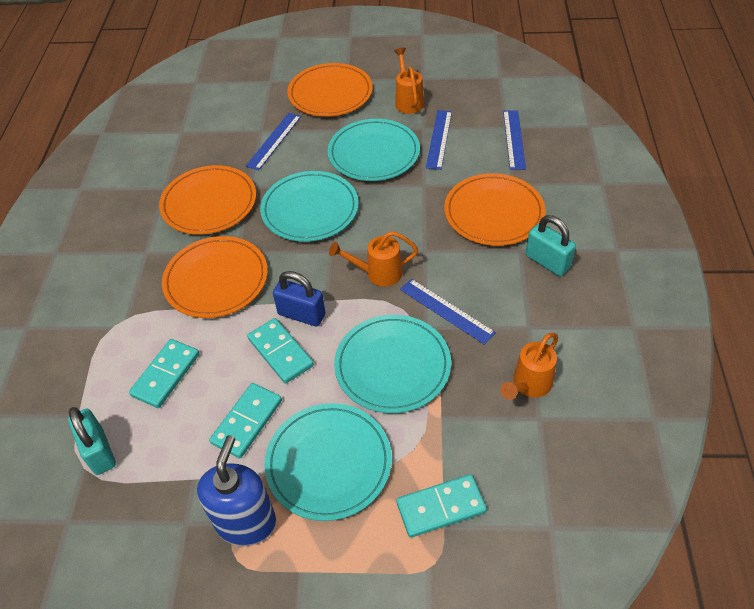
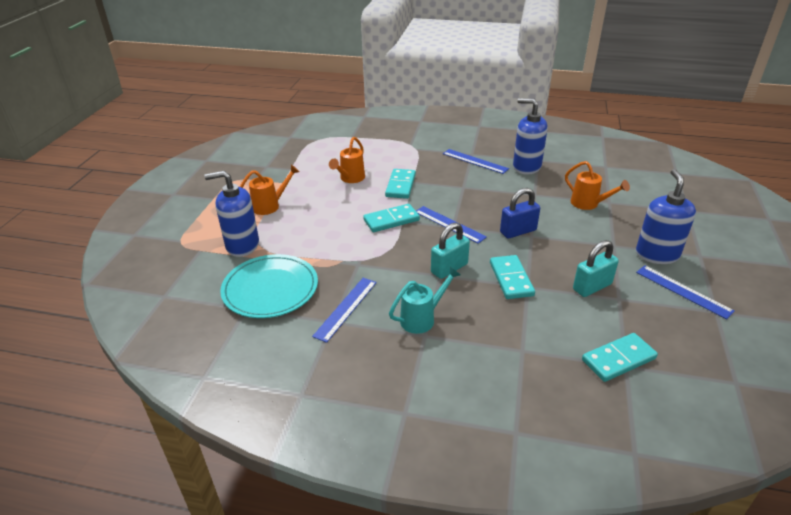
blue soap dispenser: 1 -> 3
orange plate: 4 -> 0
turquoise plate: 4 -> 1
turquoise watering can: 0 -> 1

